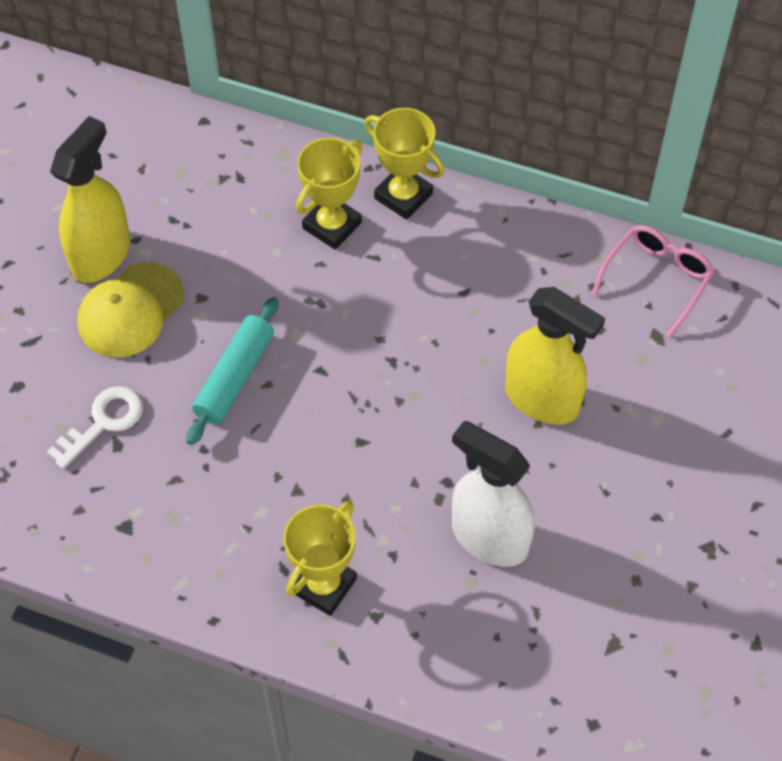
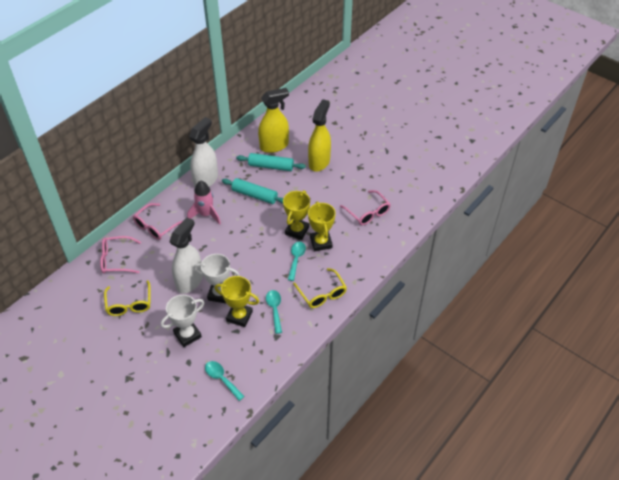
pink glasses: 1 -> 3
pink rocket: 0 -> 1
turquoise rolling pin: 1 -> 2
turquoise spoon: 0 -> 3
white key: 1 -> 0
white spray bottle: 1 -> 2
white trophy: 0 -> 2
yellow cap: 1 -> 0
yellow glasses: 0 -> 2

